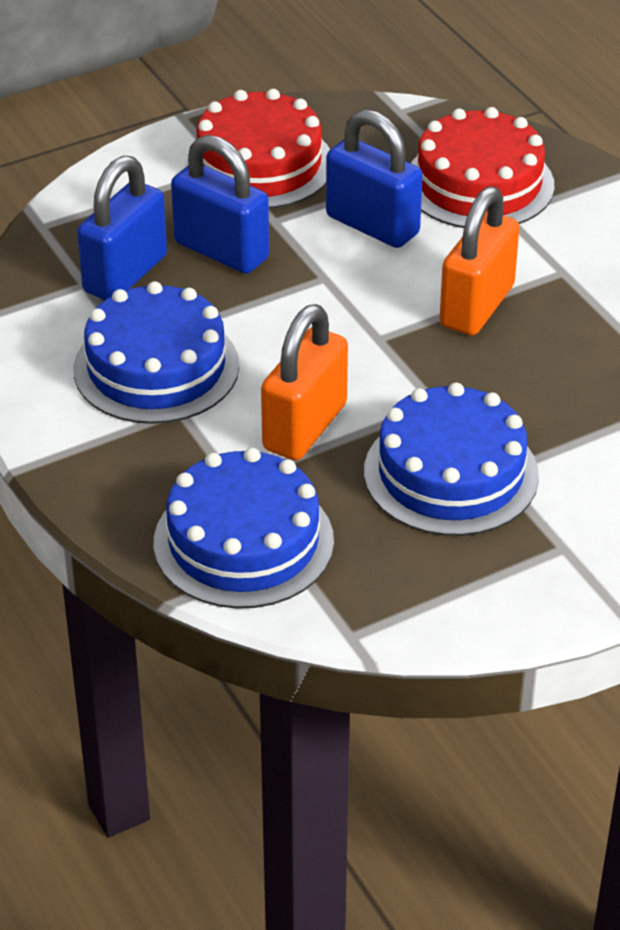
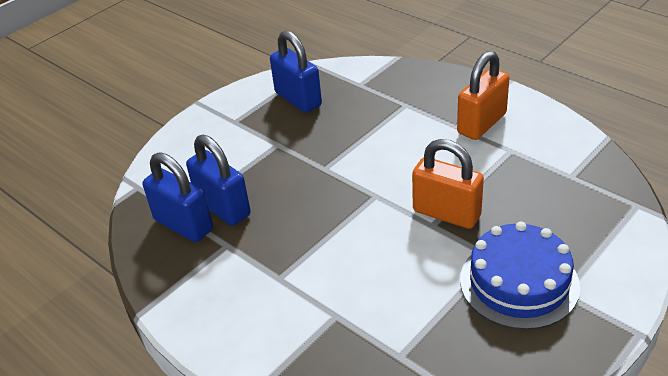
blue cake: 3 -> 1
red cake: 2 -> 0

